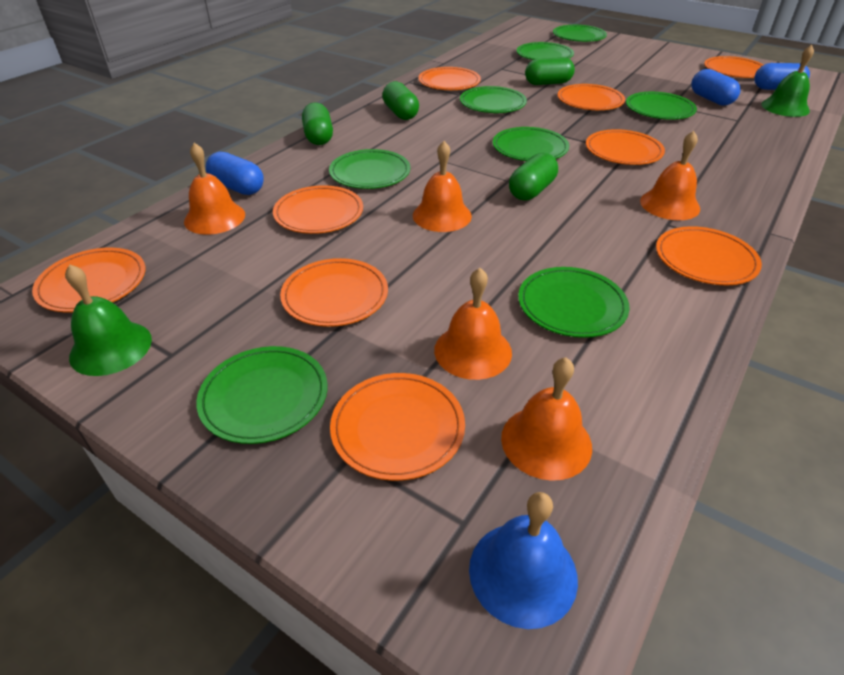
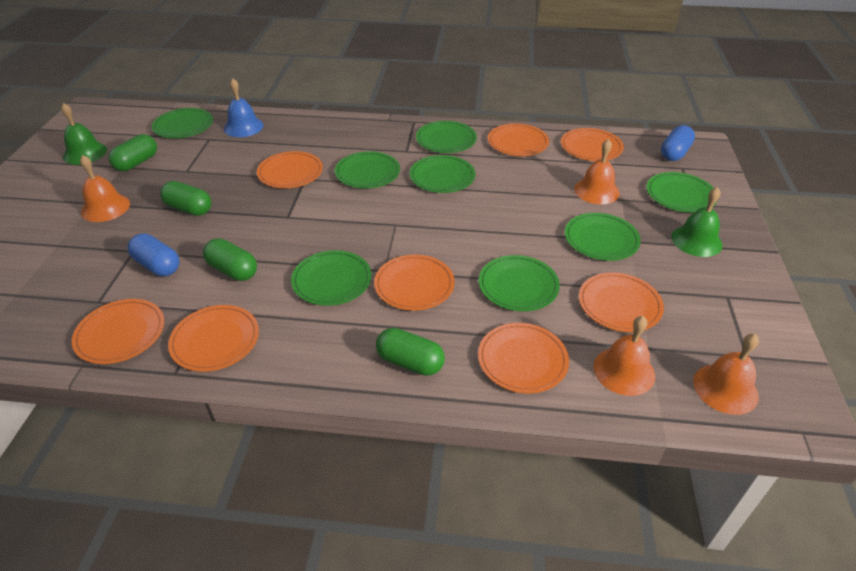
blue capsule: 3 -> 2
orange bell: 5 -> 4
orange plate: 9 -> 8

